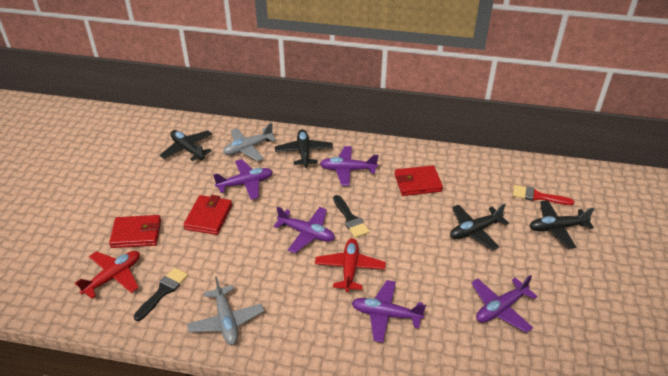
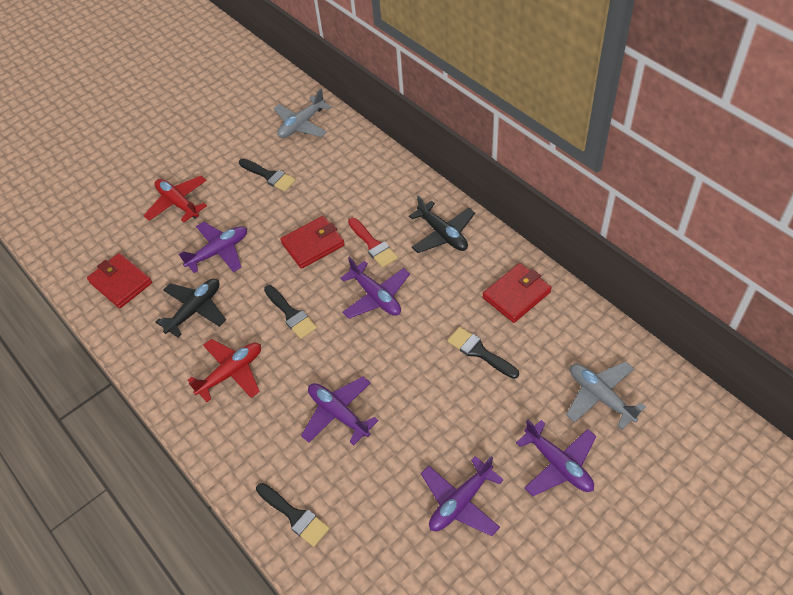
black brush: 2 -> 4
black plane: 4 -> 2

